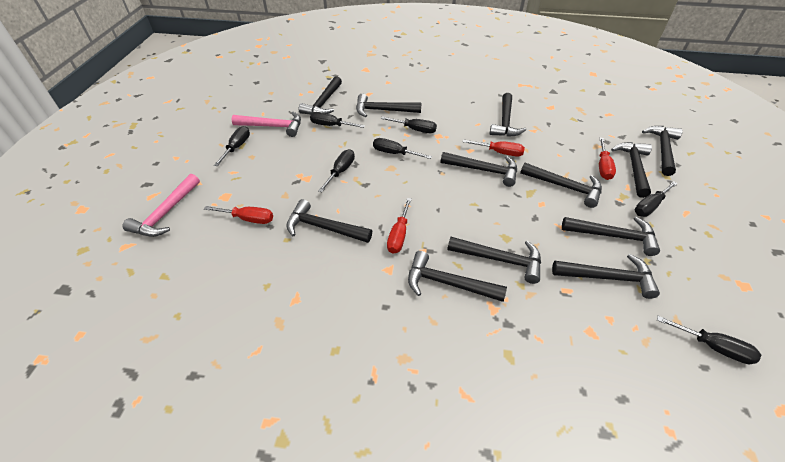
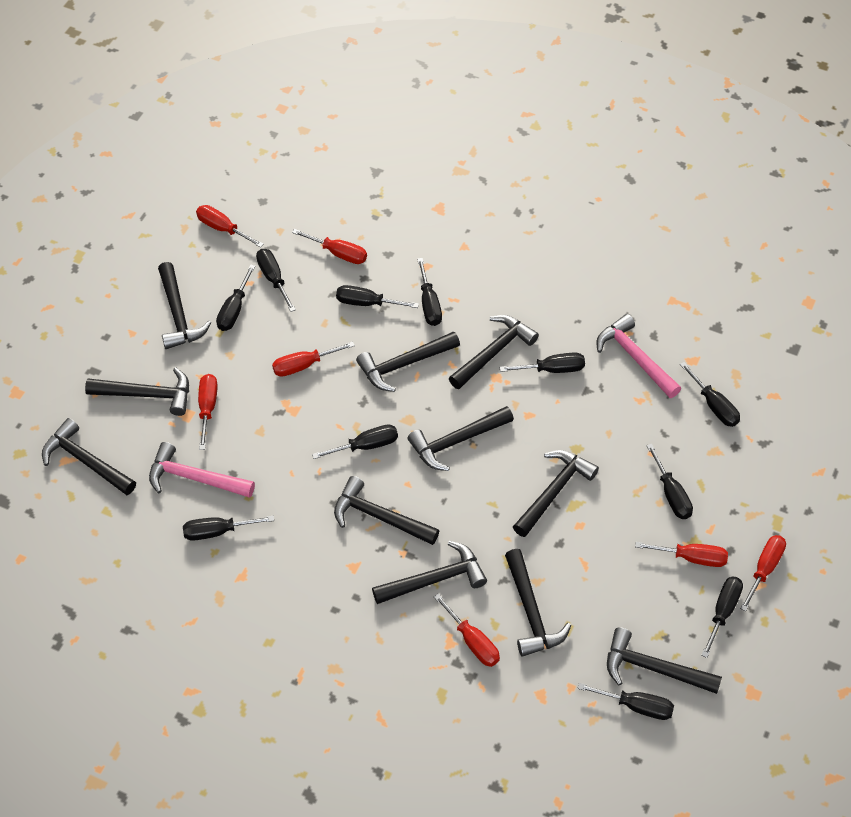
black hammer: 12 -> 11
black screwdriver: 7 -> 11
red screwdriver: 4 -> 7

